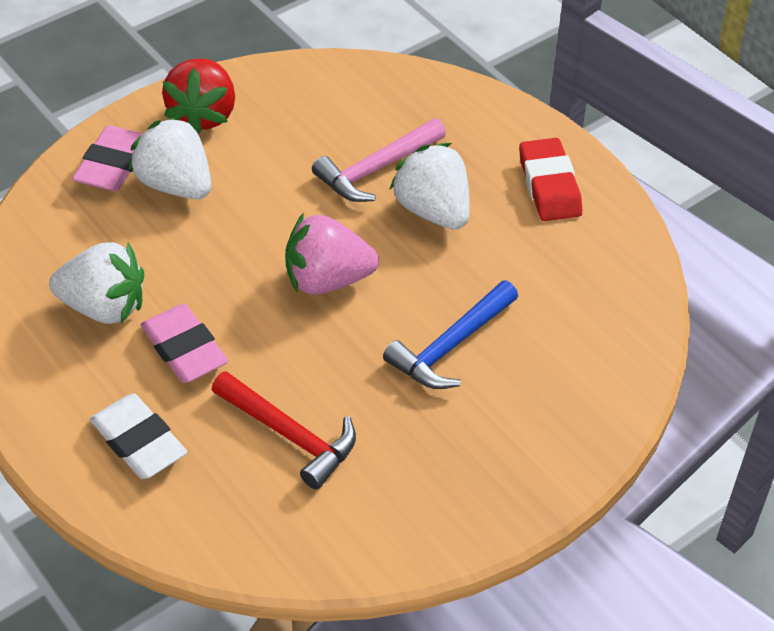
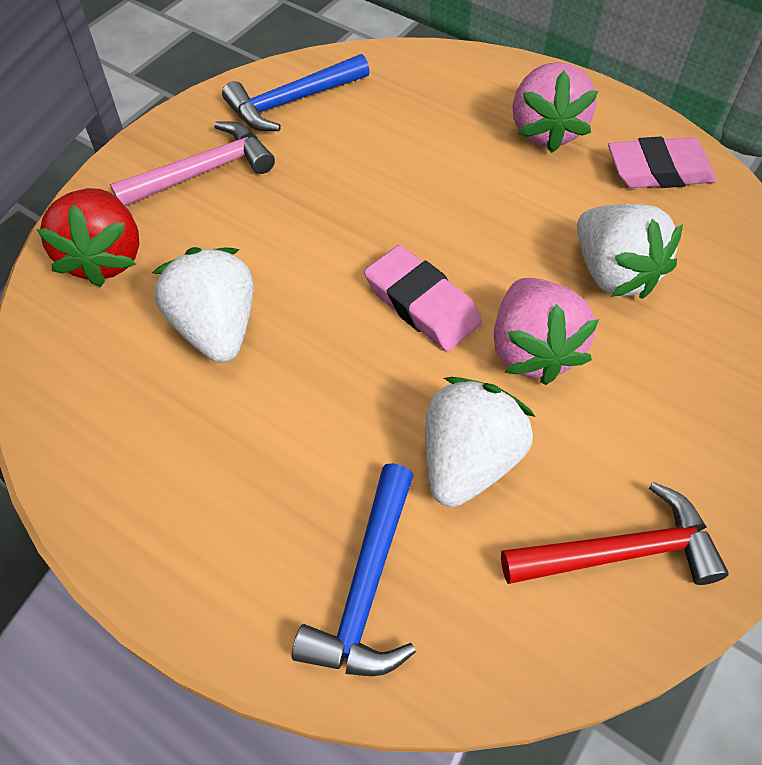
blue hammer: 1 -> 2
pink strawberry: 1 -> 2
red eraser: 1 -> 0
white eraser: 1 -> 0

